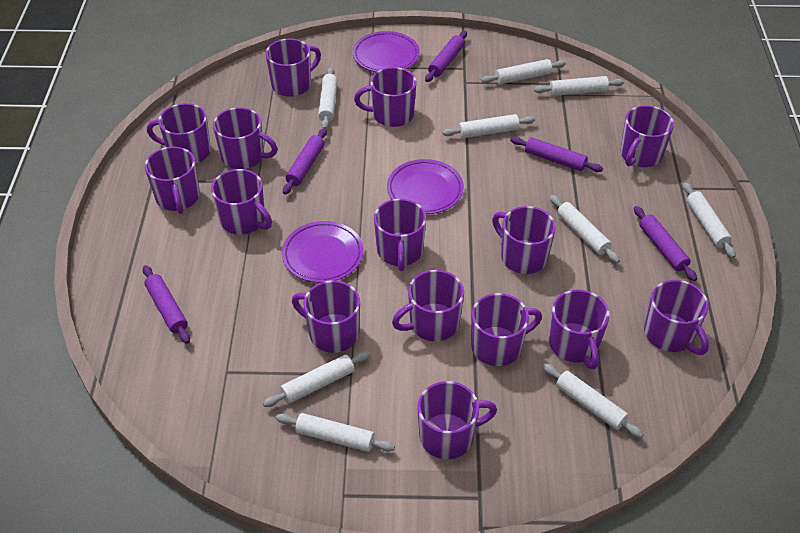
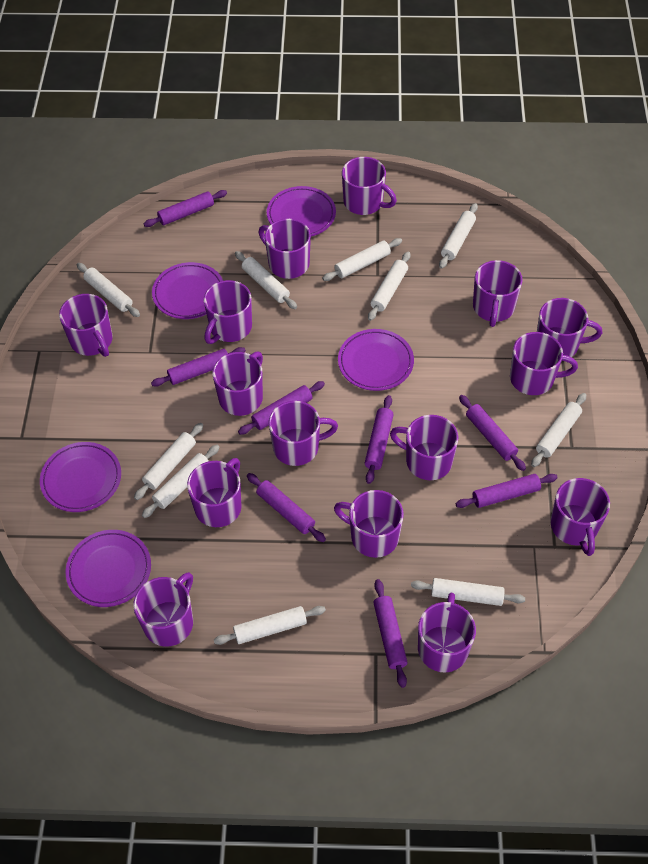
purple plate: 3 -> 5
purple rolling pin: 5 -> 8
white rolling pin: 9 -> 10

